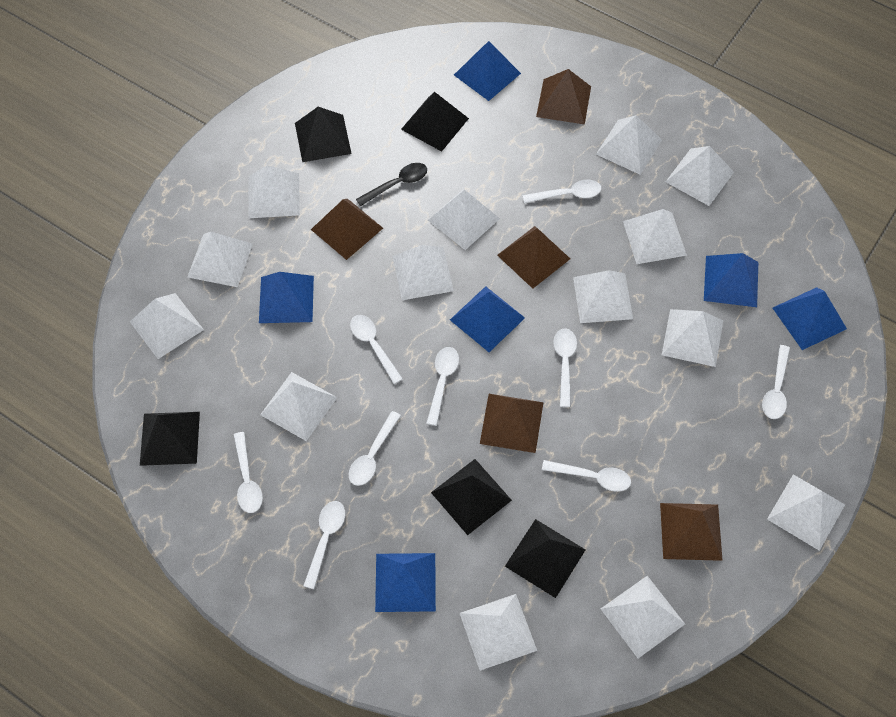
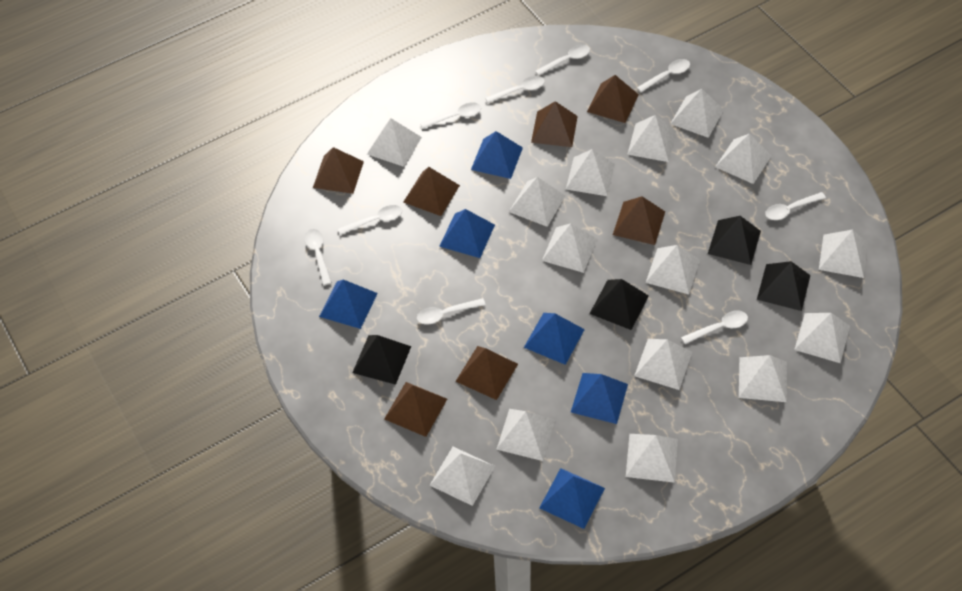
black pyramid: 5 -> 4
black spoon: 1 -> 0
brown pyramid: 5 -> 7
white pyramid: 14 -> 15

